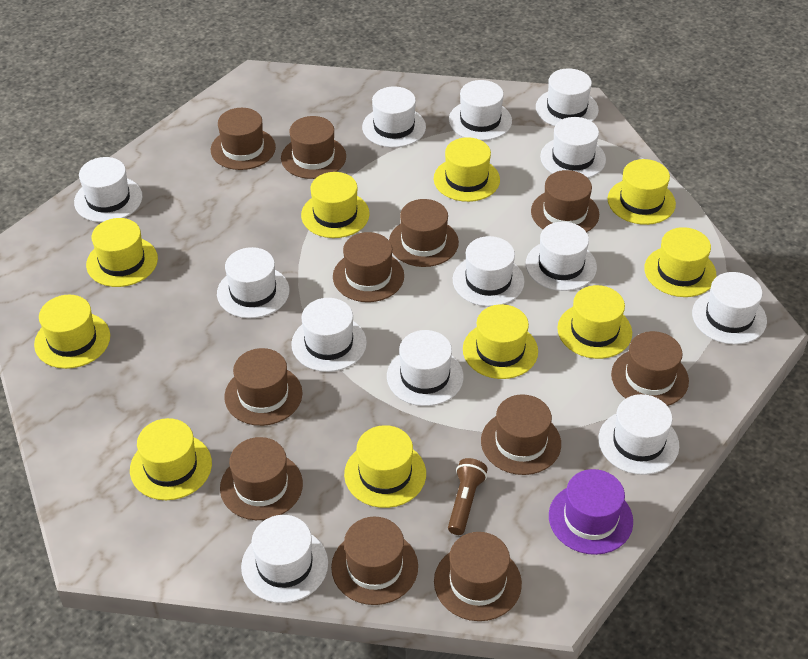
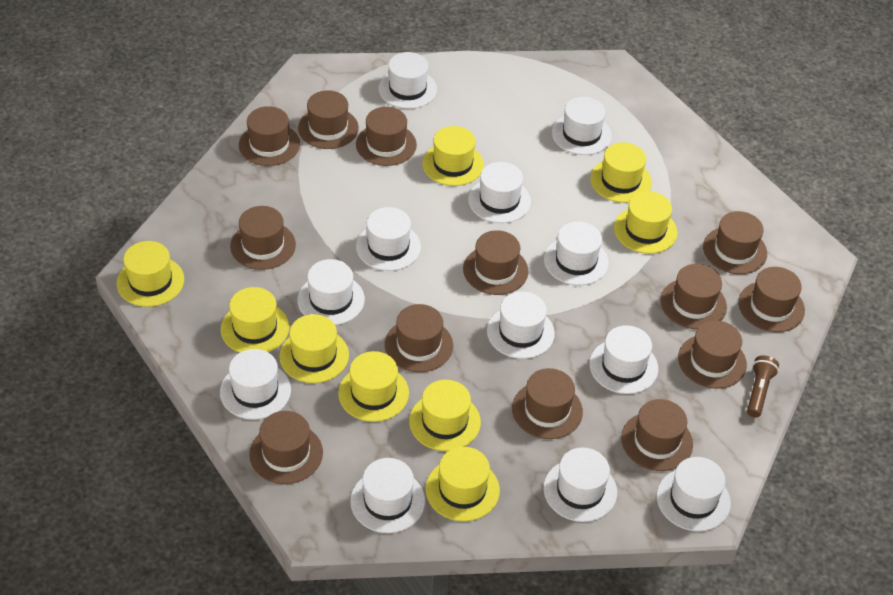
brown hat: 11 -> 13
purple hat: 1 -> 0
white hat: 13 -> 12
yellow hat: 10 -> 9

